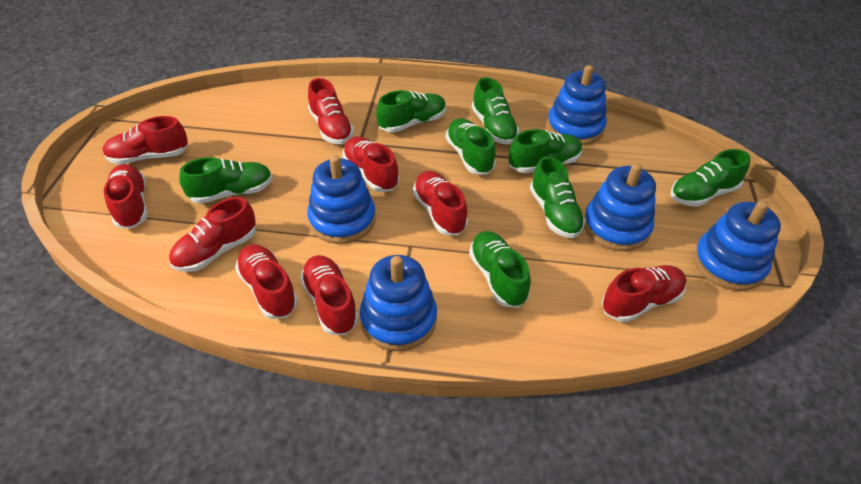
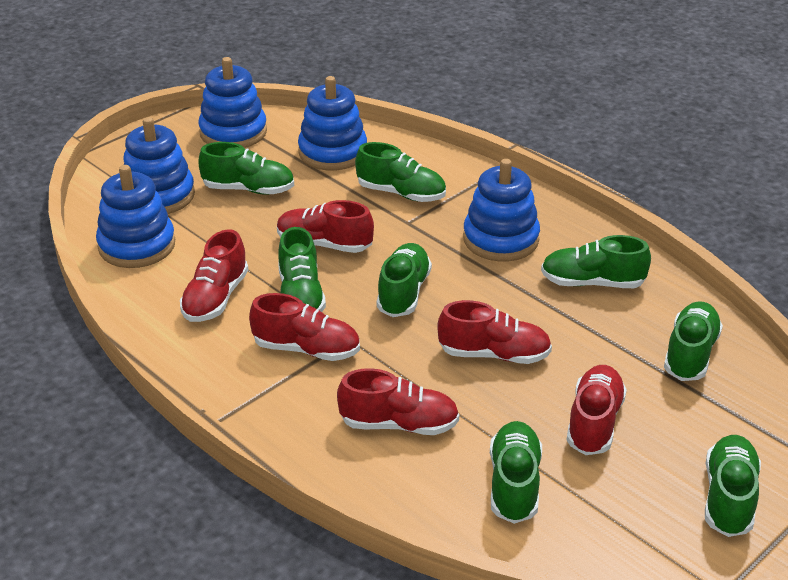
red shoe: 9 -> 6

